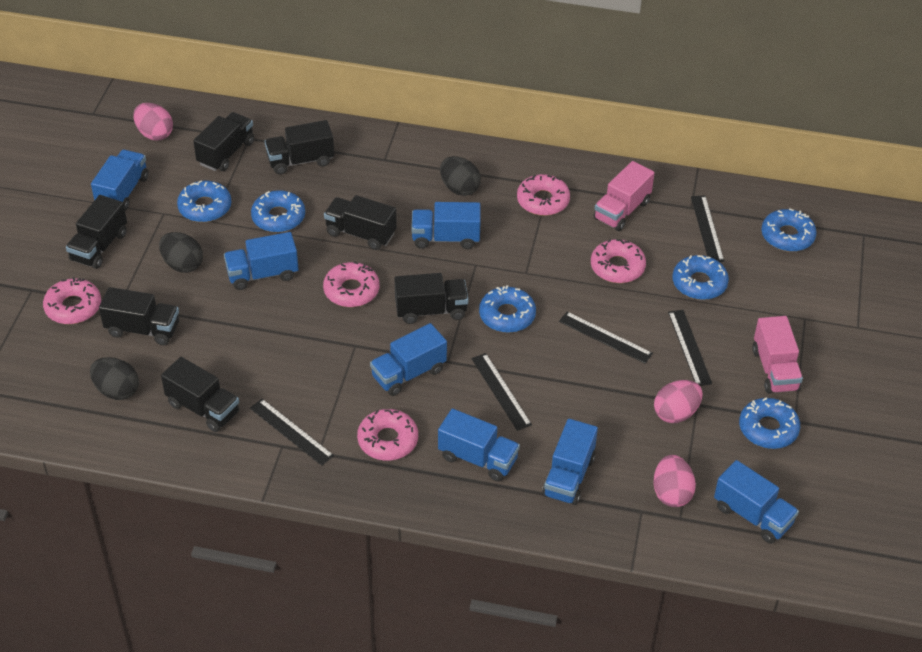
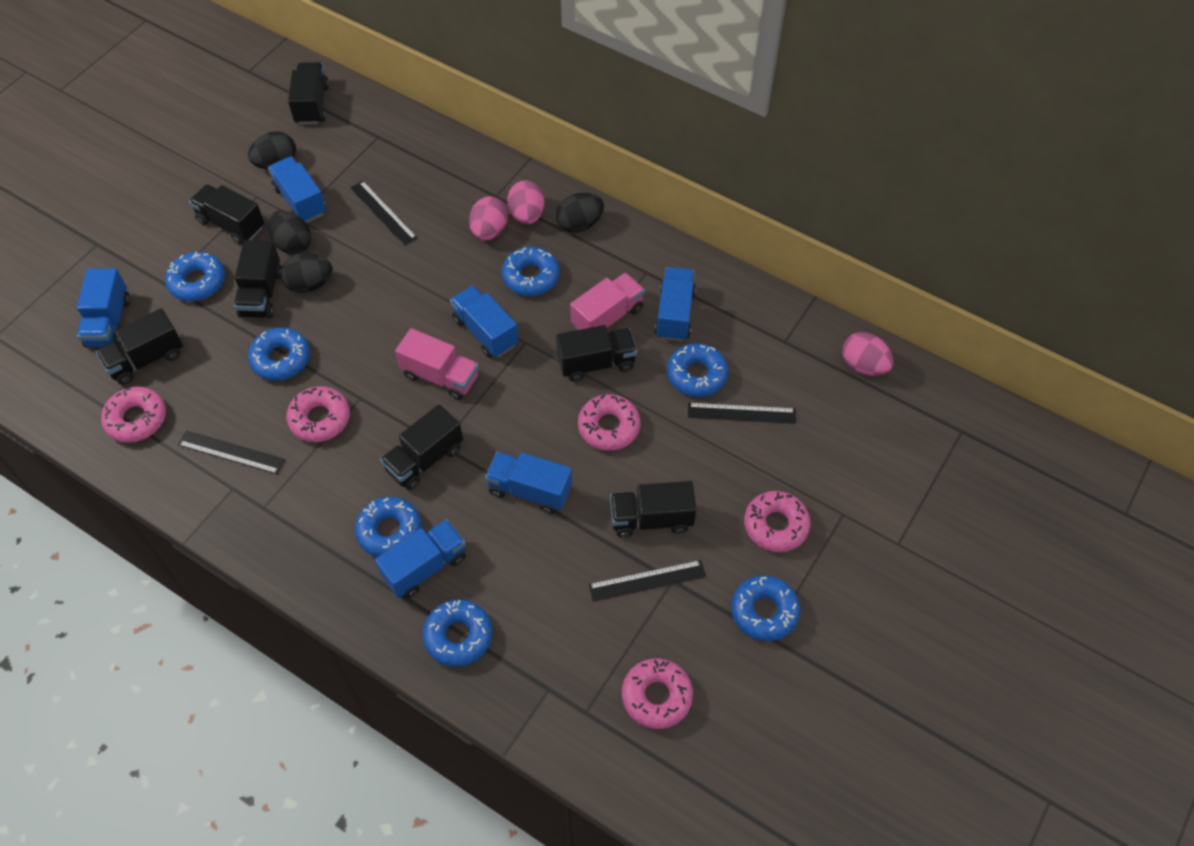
black egg: 3 -> 4
black ruler: 5 -> 4
blue donut: 6 -> 7
blue truck: 7 -> 6

